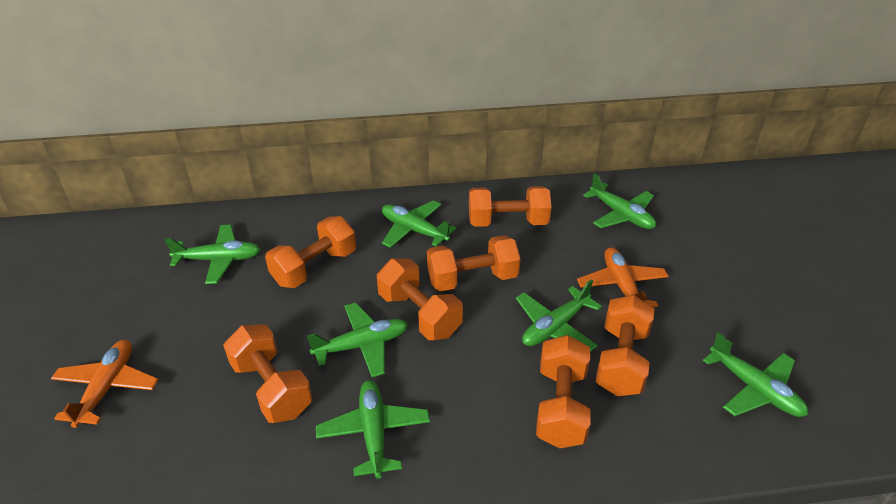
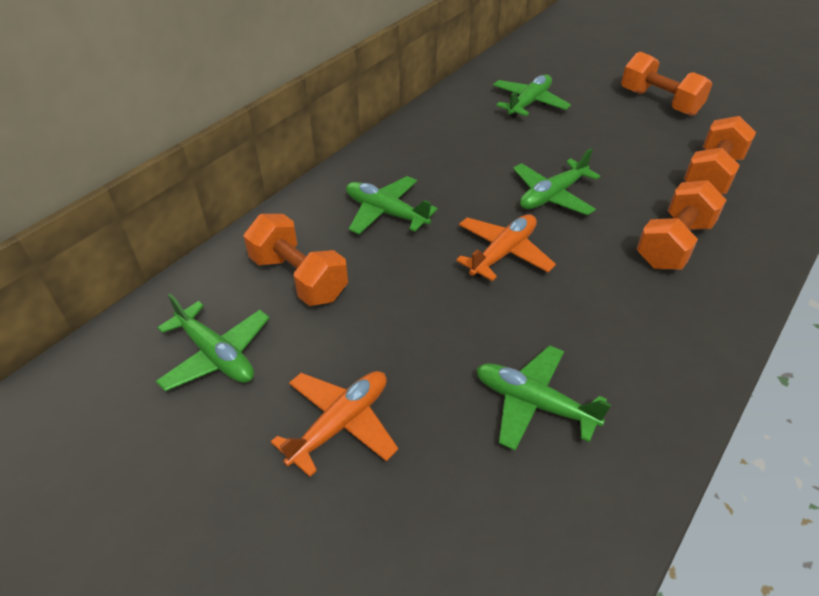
green plane: 7 -> 5
orange dumbbell: 7 -> 4

